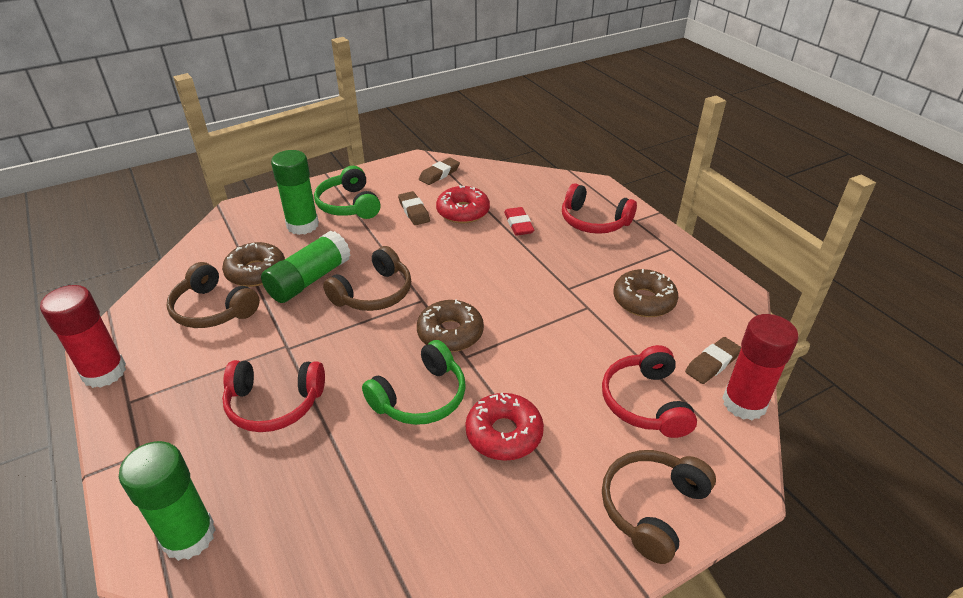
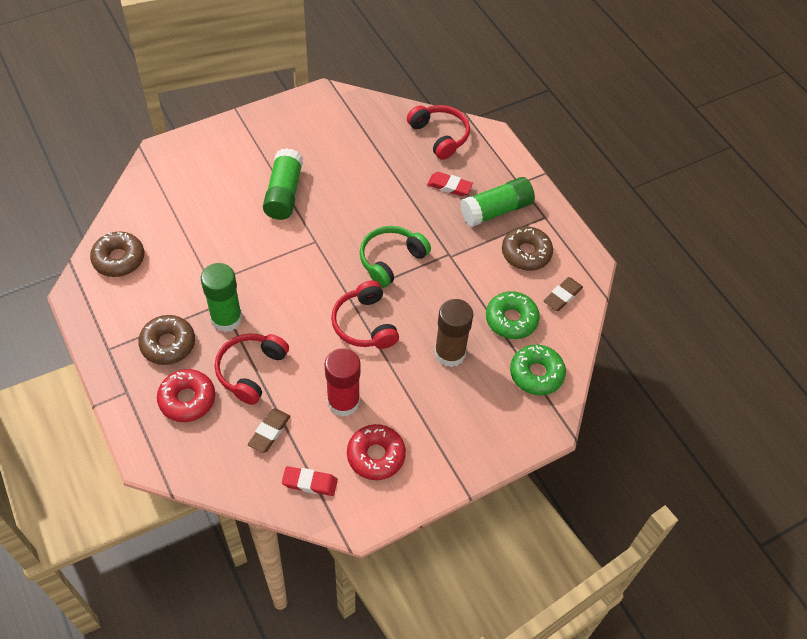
brown eraser: 3 -> 2
brown glue stick: 0 -> 1
brown headphones: 3 -> 0
green donut: 0 -> 2
green headphones: 2 -> 1
red eraser: 1 -> 2
red glue stick: 2 -> 1

